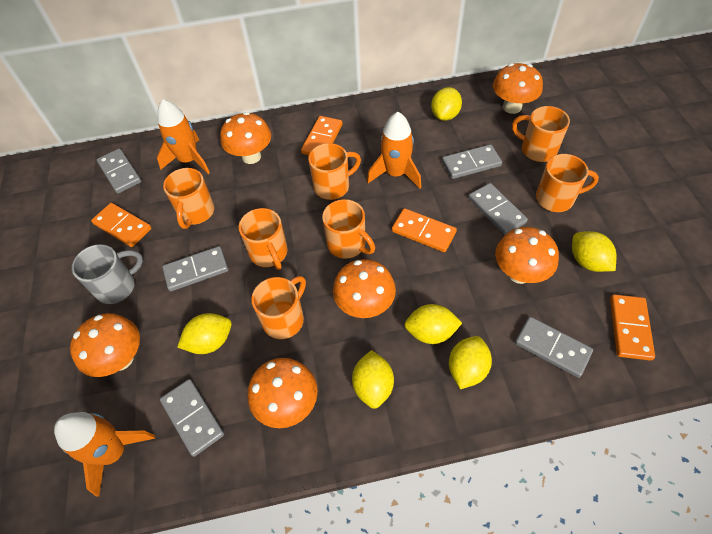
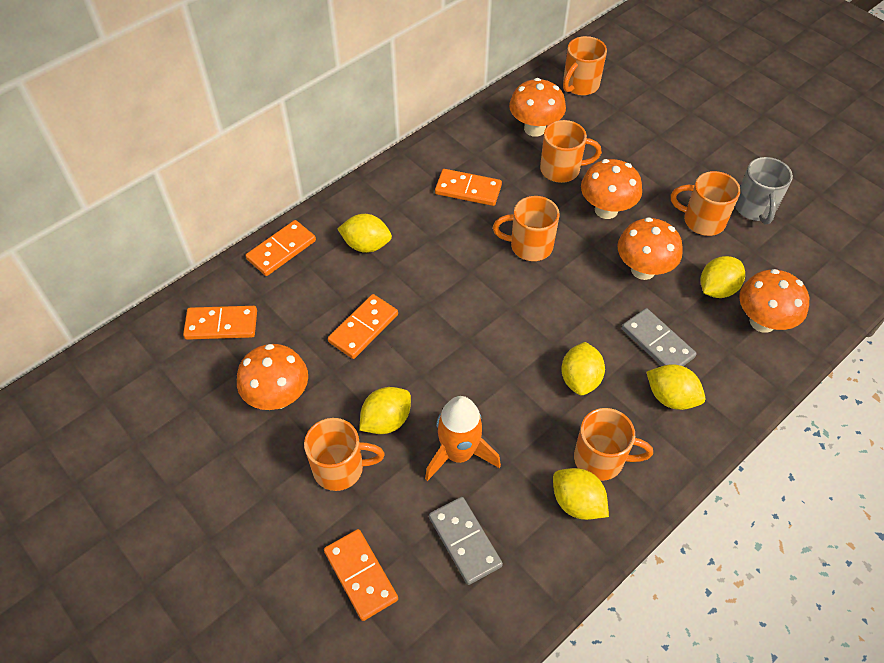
grey domino: 6 -> 2
orange domino: 4 -> 5
orange mug: 7 -> 6
orange mushroom: 6 -> 5
orange rocket: 3 -> 1

